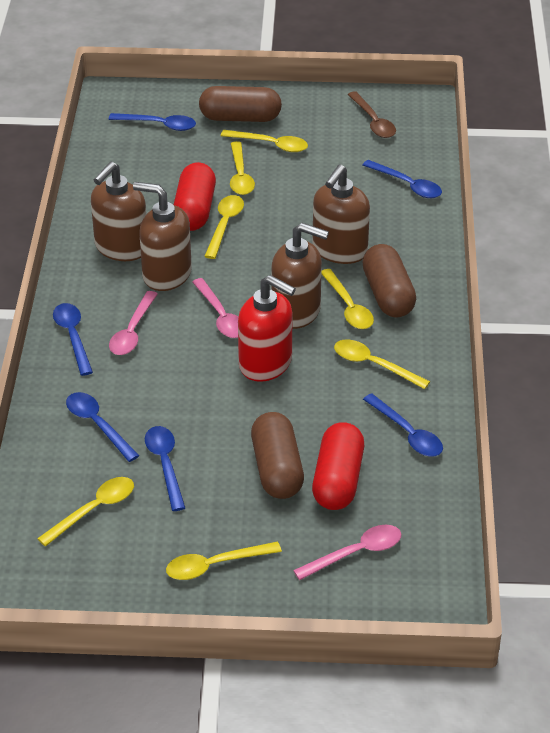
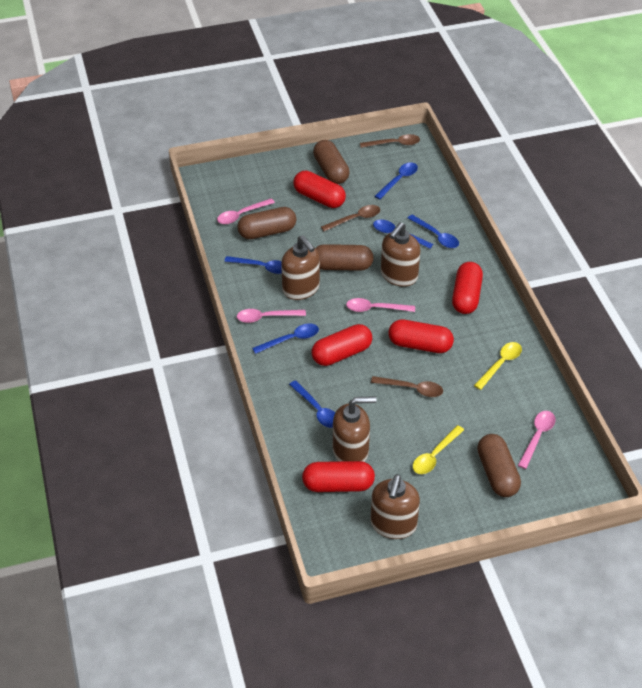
brown capsule: 3 -> 4
brown spoon: 1 -> 3
pink spoon: 3 -> 4
red capsule: 2 -> 5
red soap dispenser: 1 -> 0
yellow spoon: 7 -> 2

